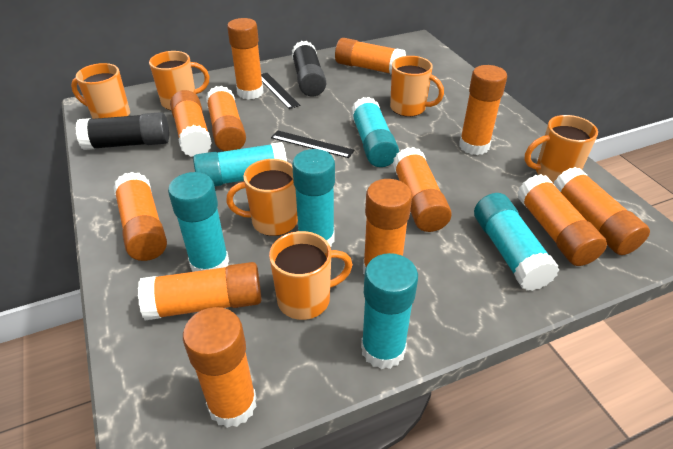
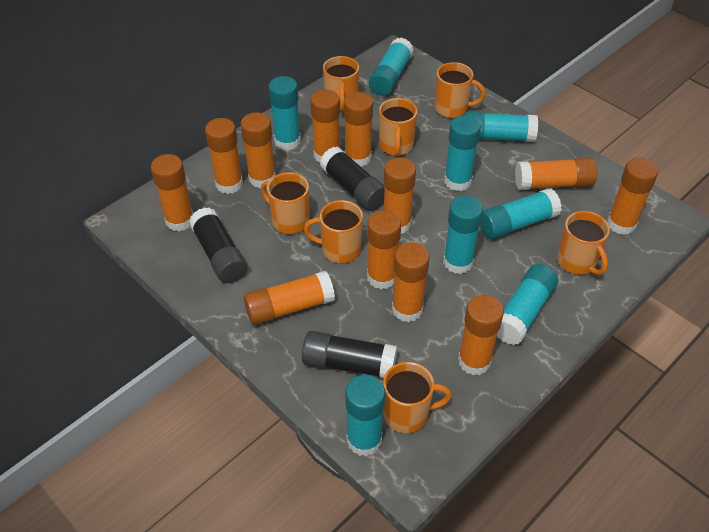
black glue stick: 2 -> 3
black ruler: 2 -> 0
orange mug: 6 -> 7
turquoise glue stick: 6 -> 8

